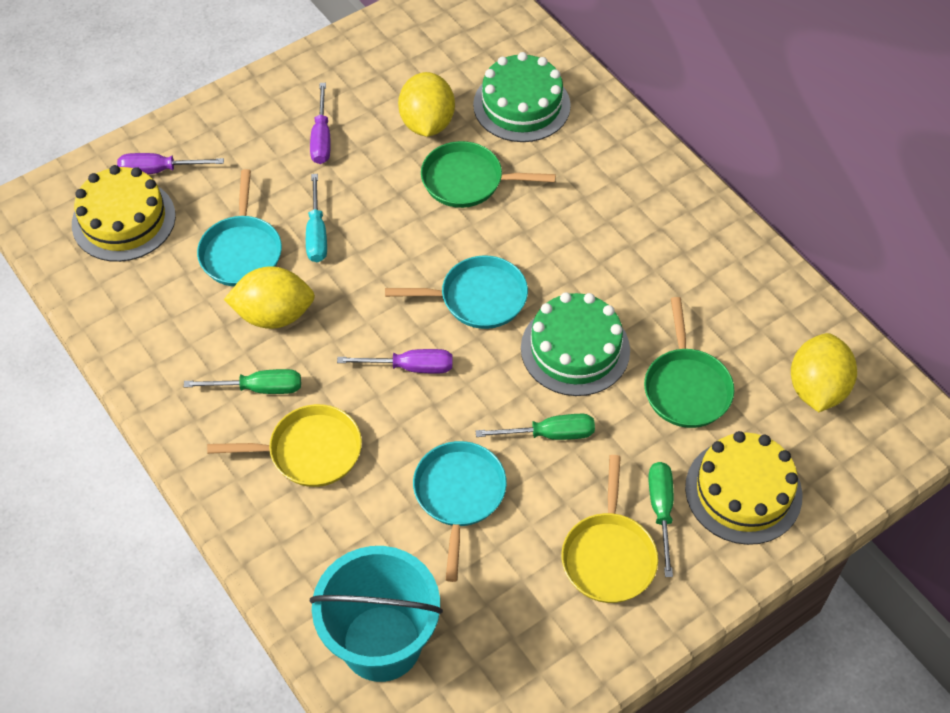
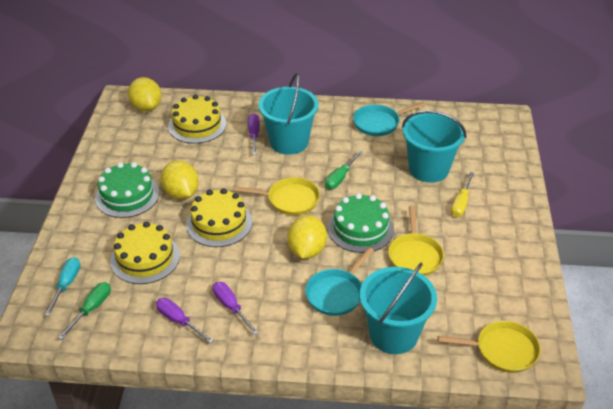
green pan: 2 -> 0
green screwdriver: 3 -> 2
turquoise bucket: 1 -> 3
turquoise pan: 3 -> 2
yellow cake: 2 -> 3
yellow pan: 2 -> 3
yellow screwdriver: 0 -> 1

